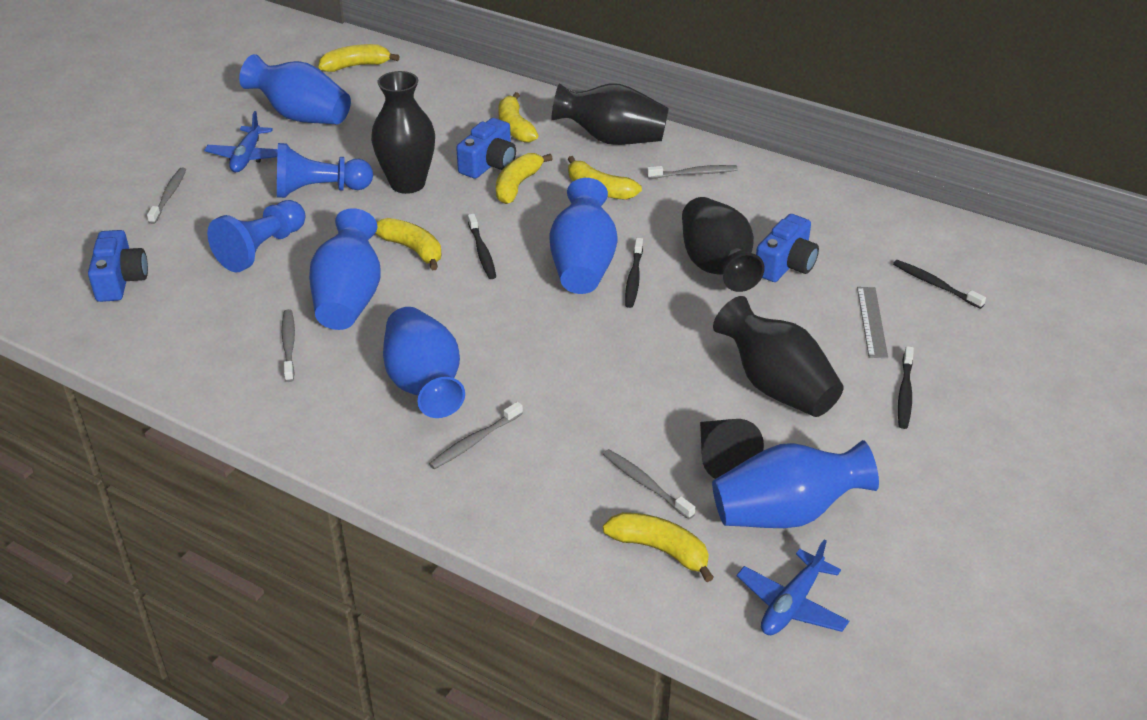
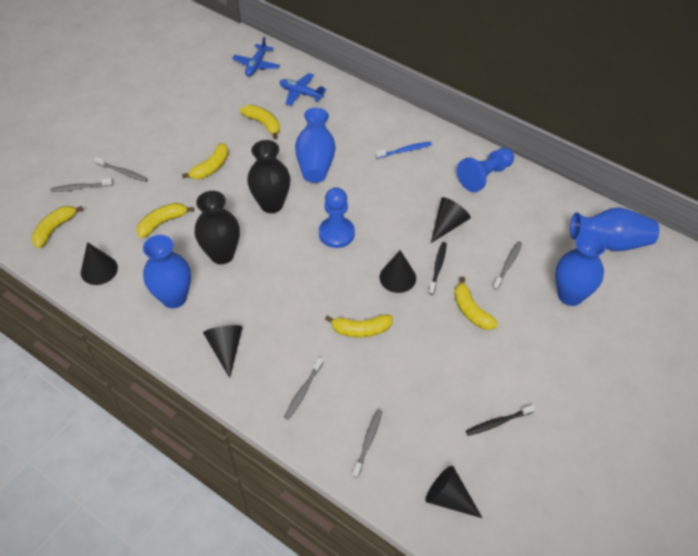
black cone: 1 -> 5
black toothbrush: 4 -> 2
black vase: 4 -> 2
blue camera: 3 -> 0
blue toothbrush: 0 -> 1
blue vase: 5 -> 4
grey ruler: 1 -> 0

